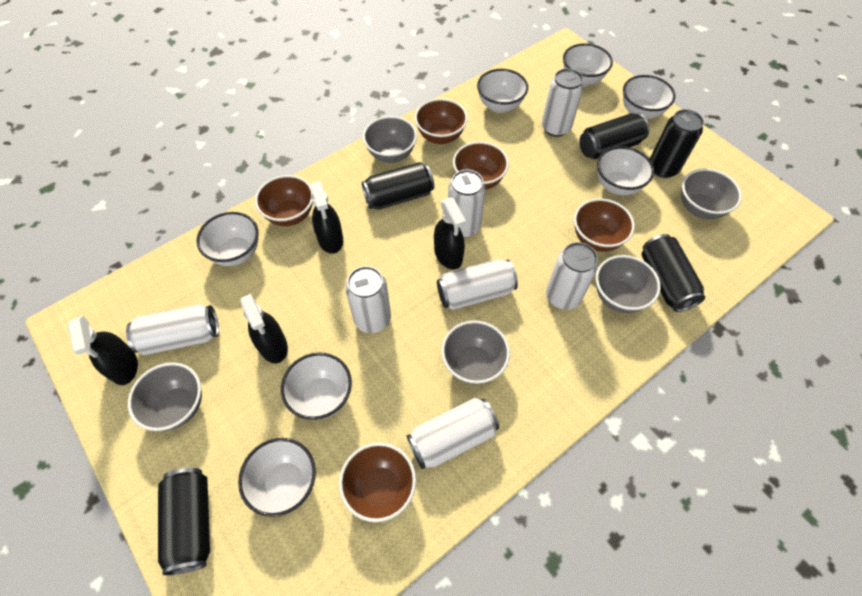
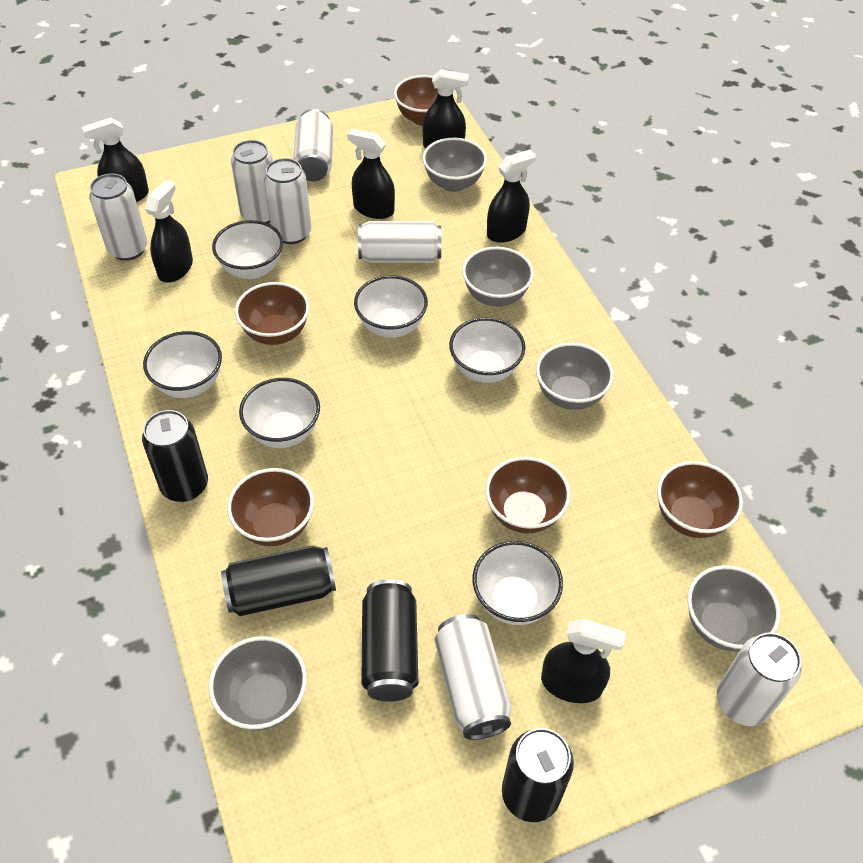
black can: 5 -> 4
black spray bottle: 4 -> 6
white bowl: 7 -> 6

